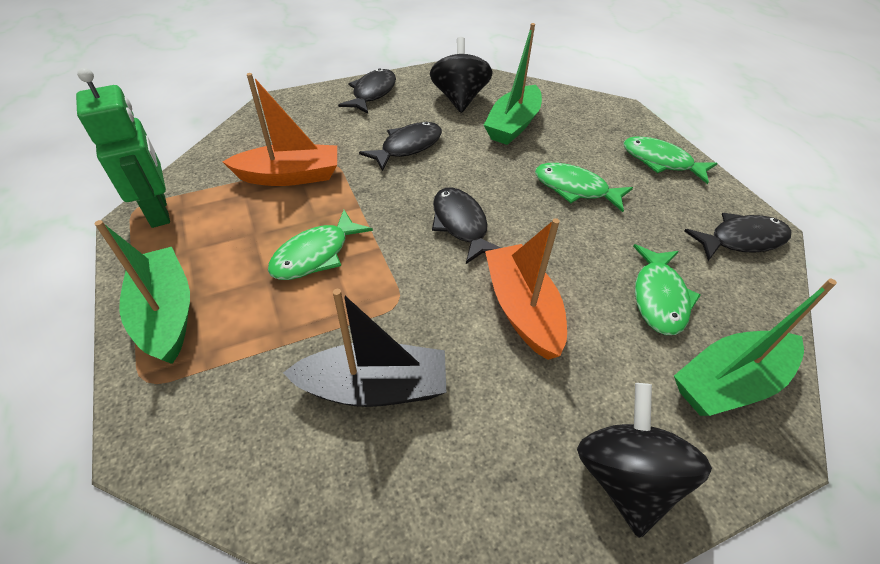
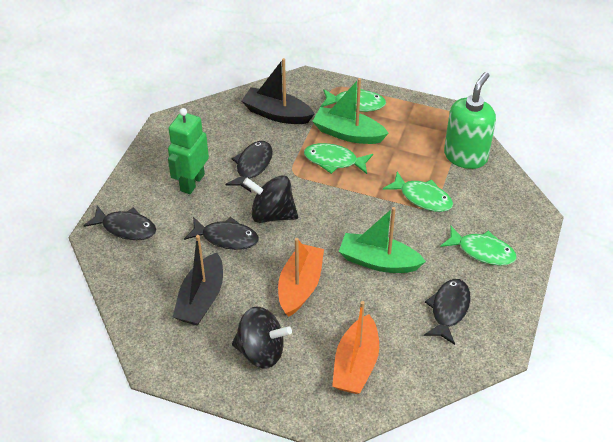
black boat: 1 -> 2
green boat: 3 -> 2
green soap dispenser: 0 -> 1

